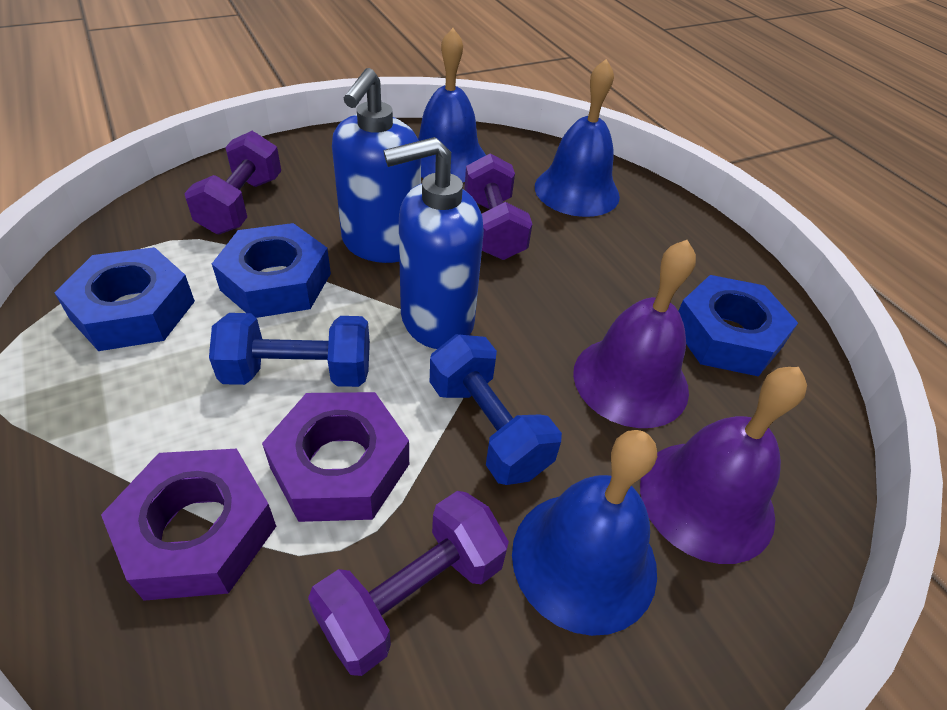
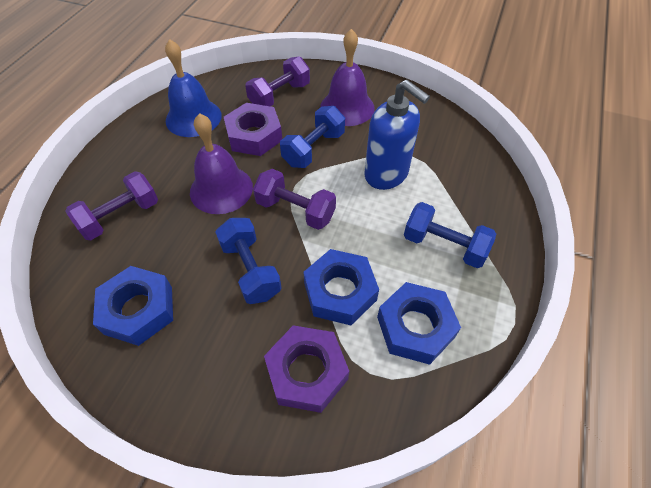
blue bell: 3 -> 1
blue dumbbell: 2 -> 3
blue soap dispenser: 2 -> 1

